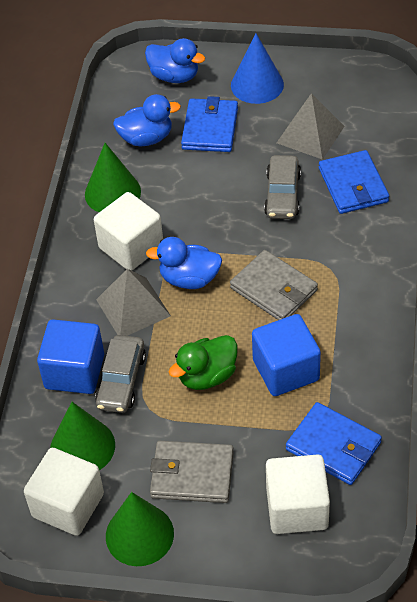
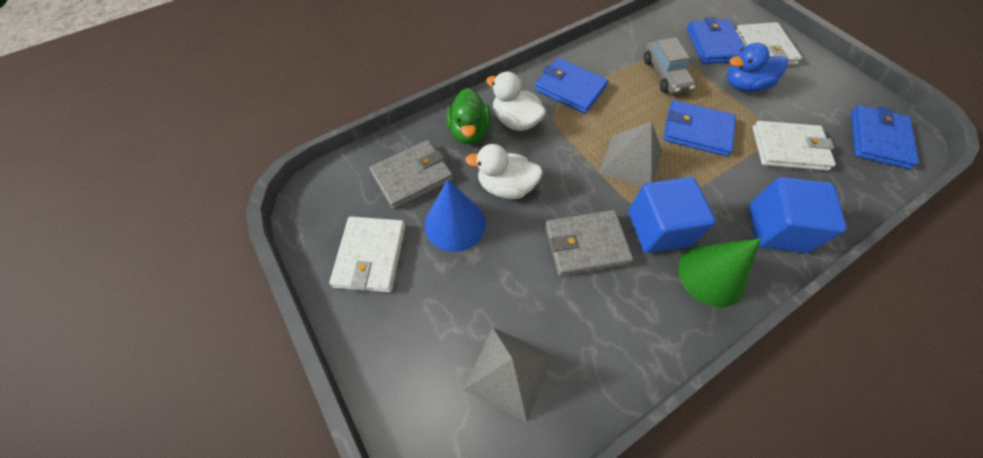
blue duck: 3 -> 1
blue wallet: 3 -> 4
green cone: 3 -> 1
grey car: 2 -> 1
white cube: 3 -> 0
white duck: 0 -> 2
white wallet: 0 -> 3

